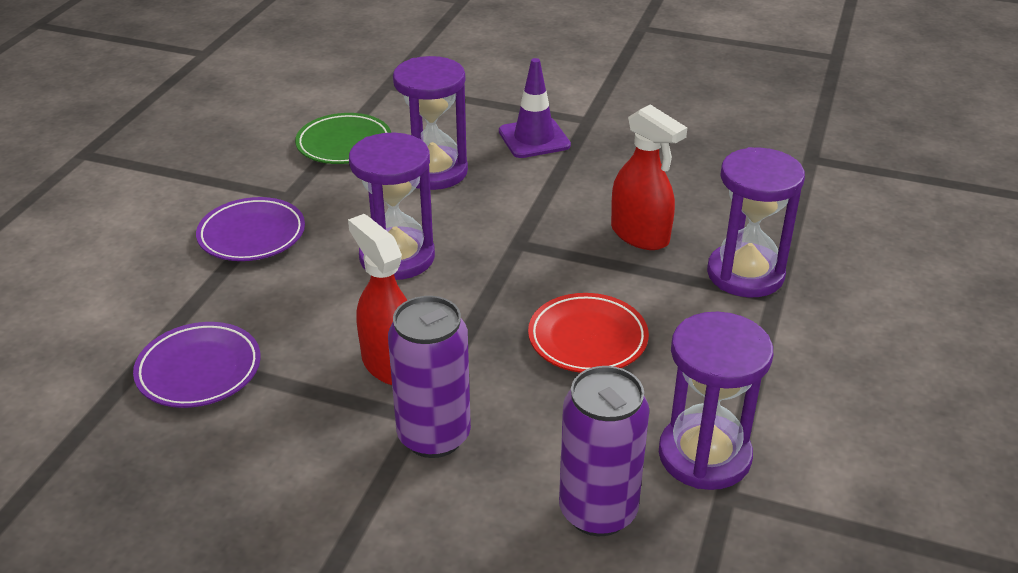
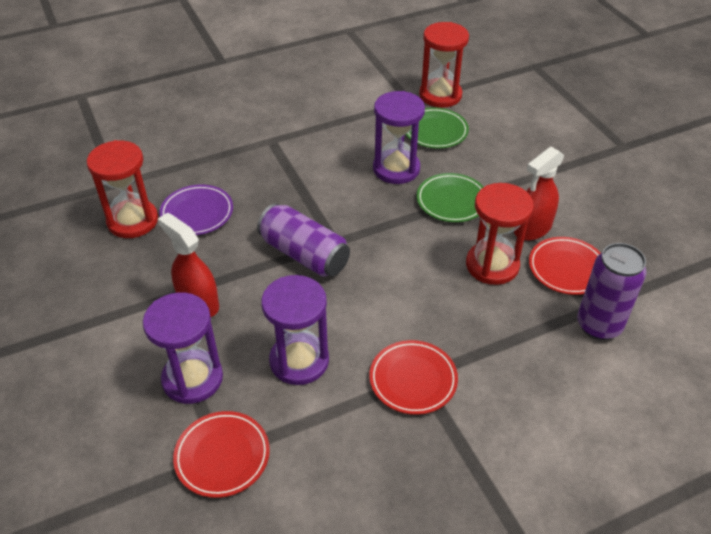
green plate: 1 -> 2
purple hourglass: 4 -> 3
purple plate: 2 -> 1
purple traffic cone: 1 -> 0
red hourglass: 0 -> 3
red plate: 1 -> 3

